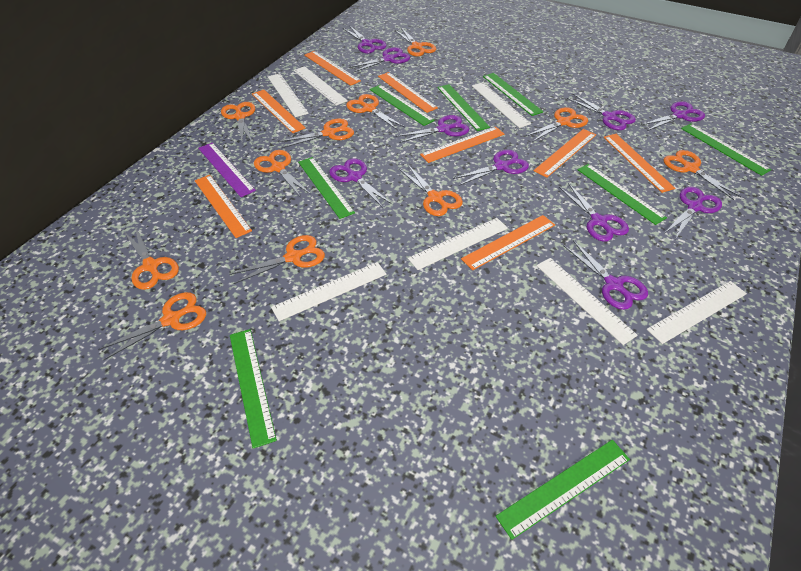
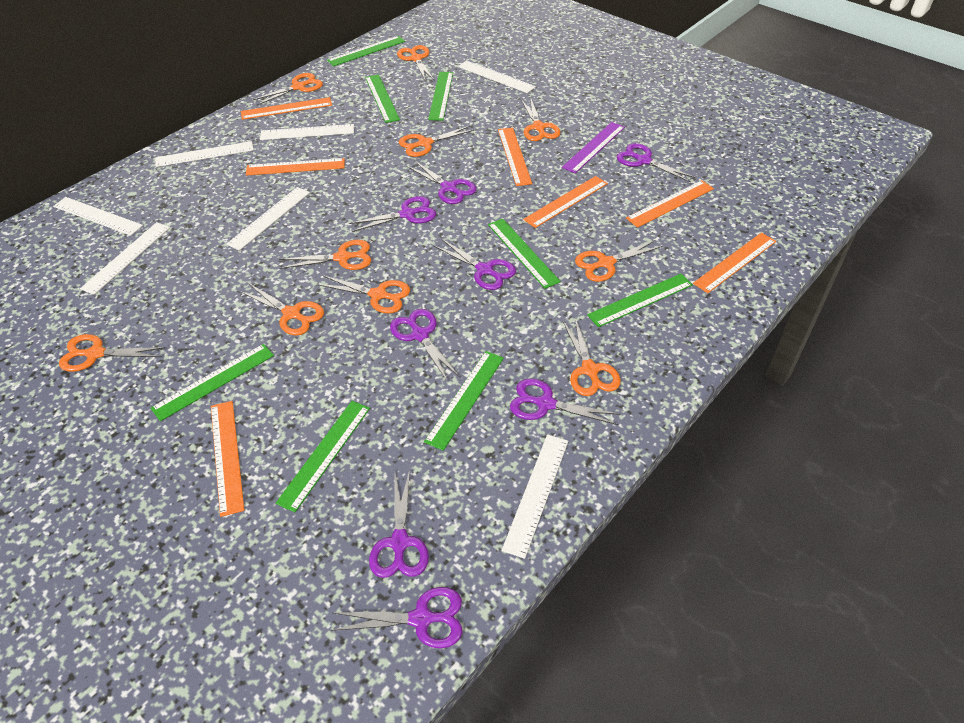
orange ruler: 8 -> 7
orange scissors: 11 -> 10
purple scissors: 10 -> 8

